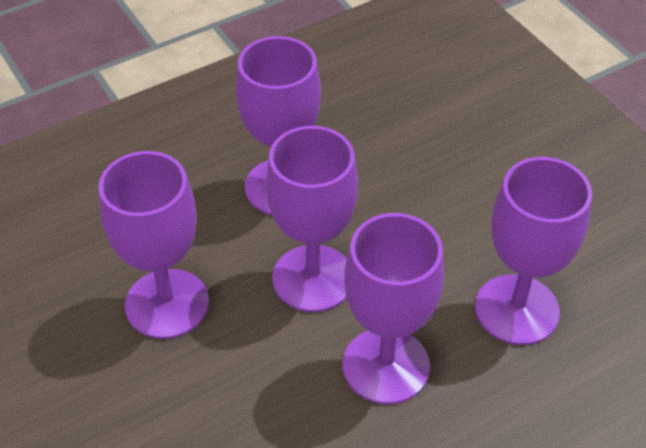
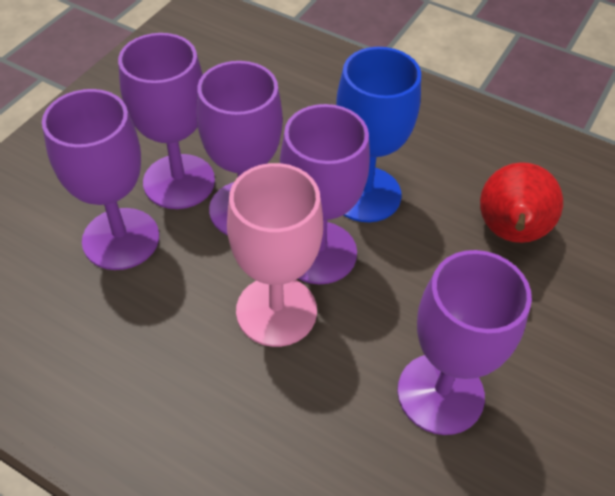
blue goblet: 0 -> 1
pink goblet: 0 -> 1
red pear: 0 -> 1

